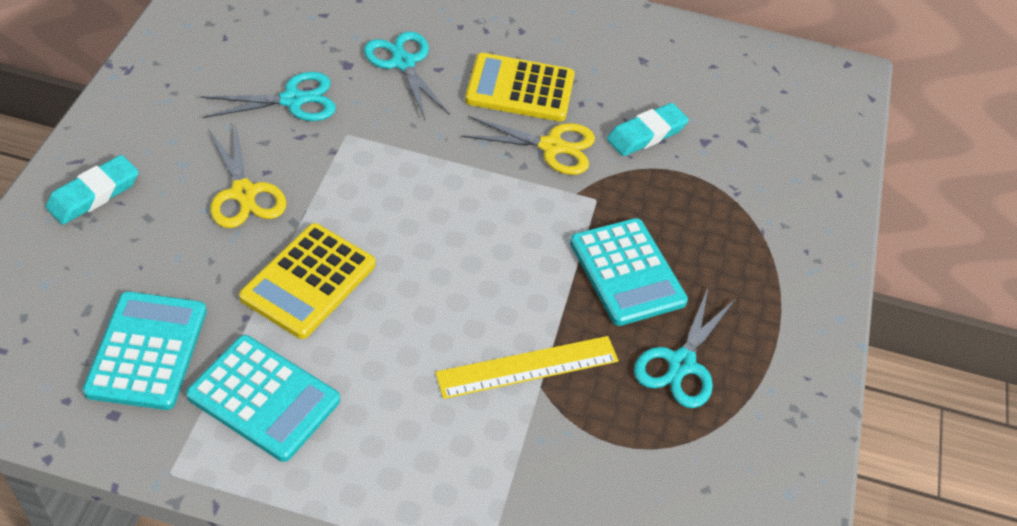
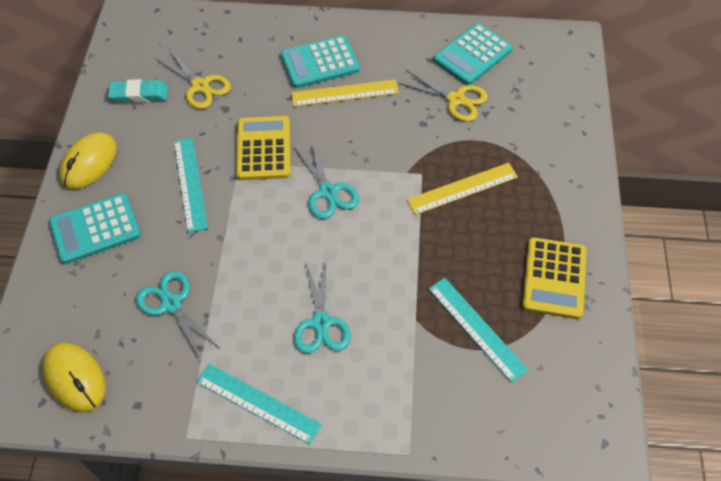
turquoise eraser: 2 -> 1
turquoise ruler: 0 -> 3
yellow mouse: 0 -> 2
yellow ruler: 1 -> 2

